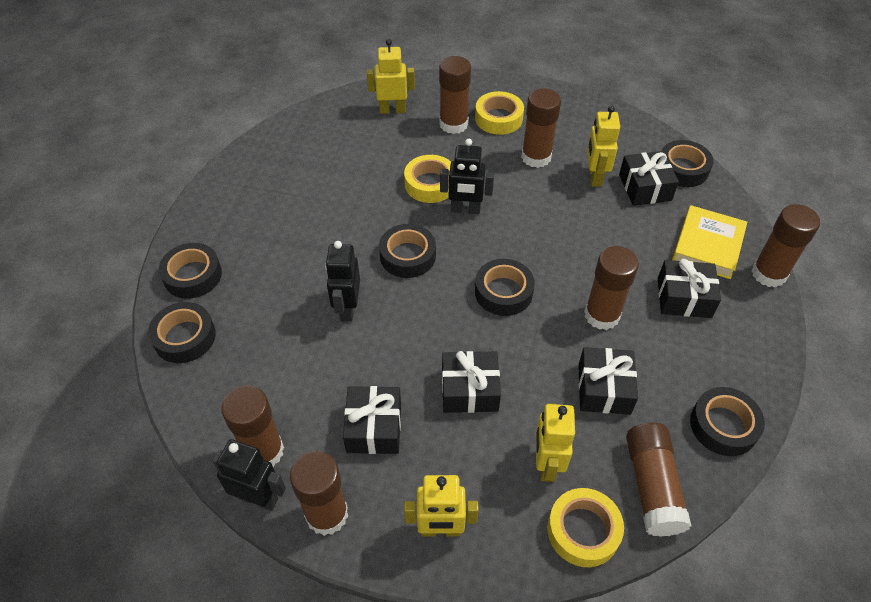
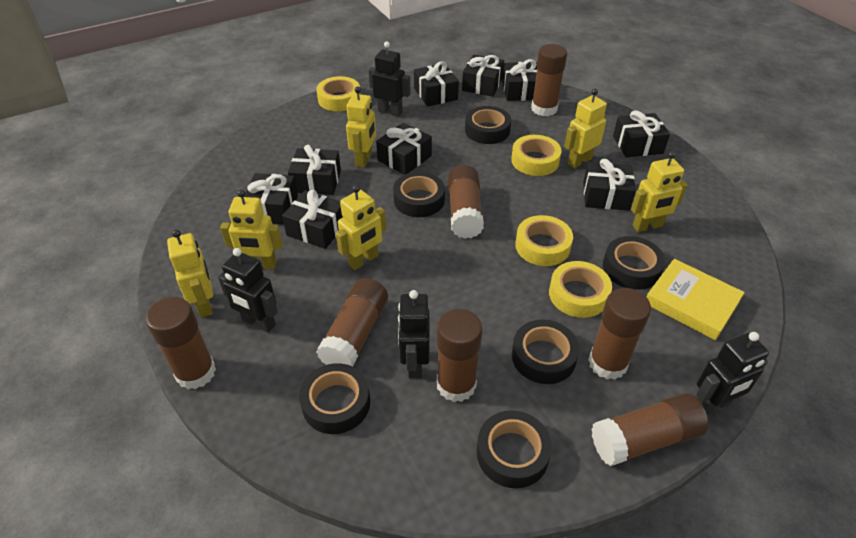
black gift: 5 -> 9
black robot: 3 -> 4
yellow robot: 4 -> 6
yellow tape: 3 -> 4

